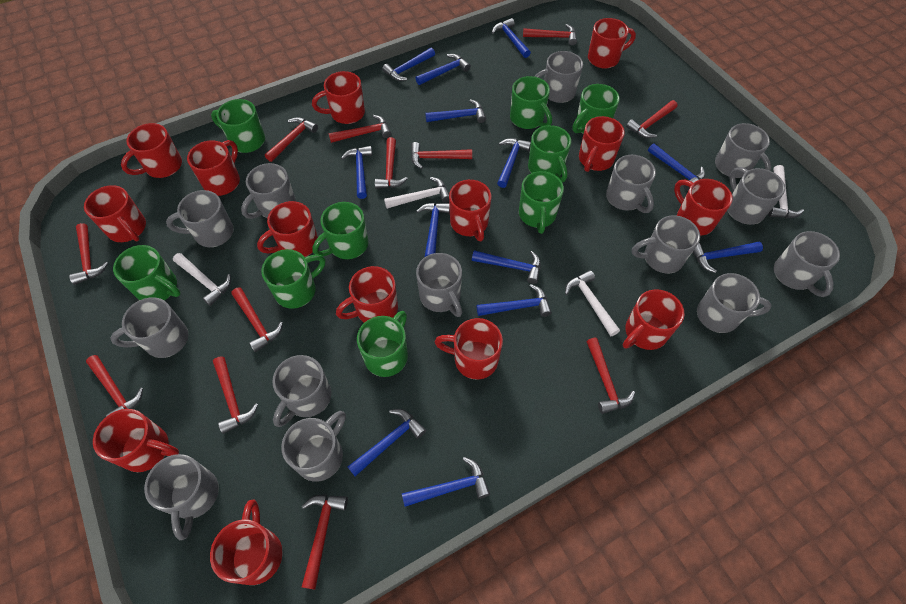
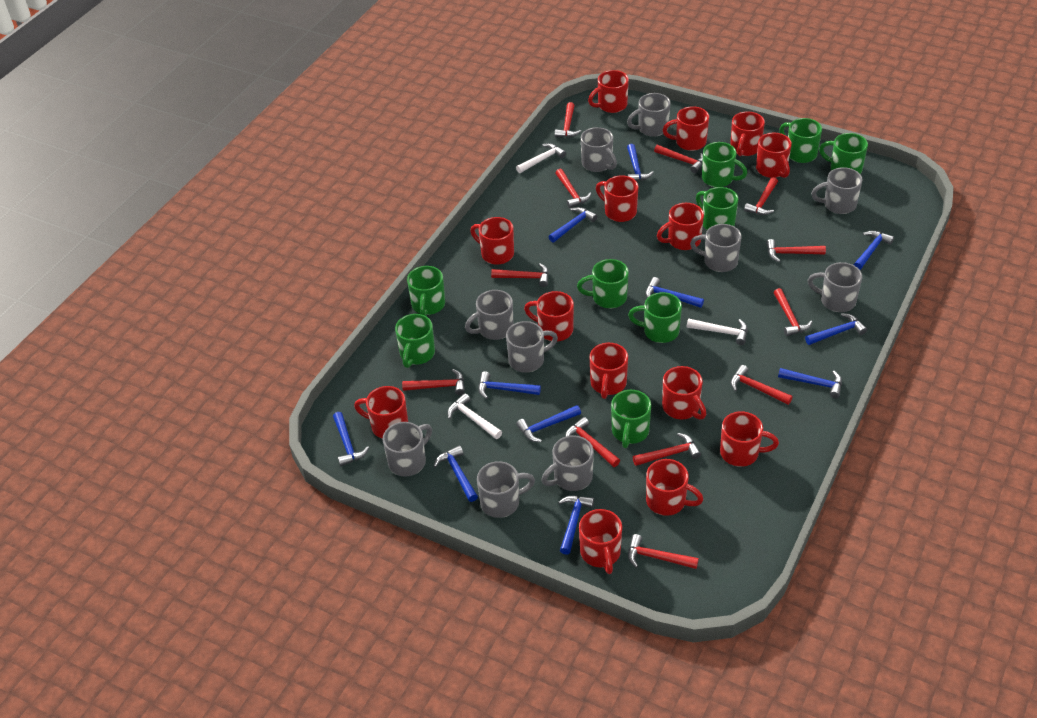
blue hammer: 13 -> 11
grey mug: 14 -> 10
white hammer: 4 -> 3

